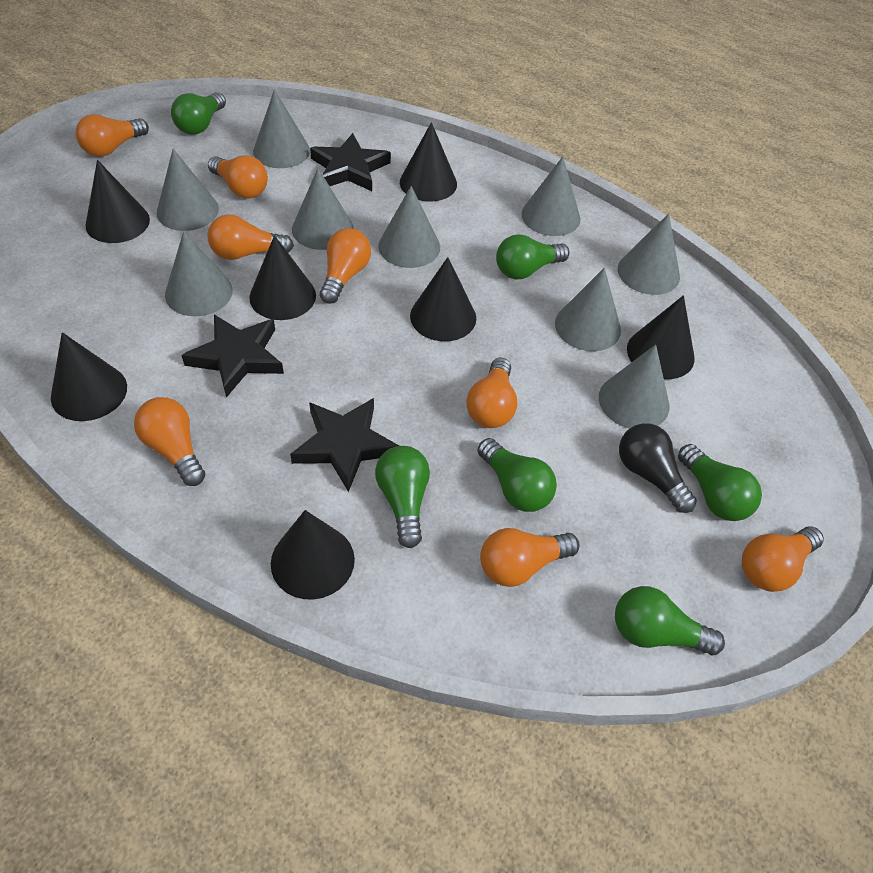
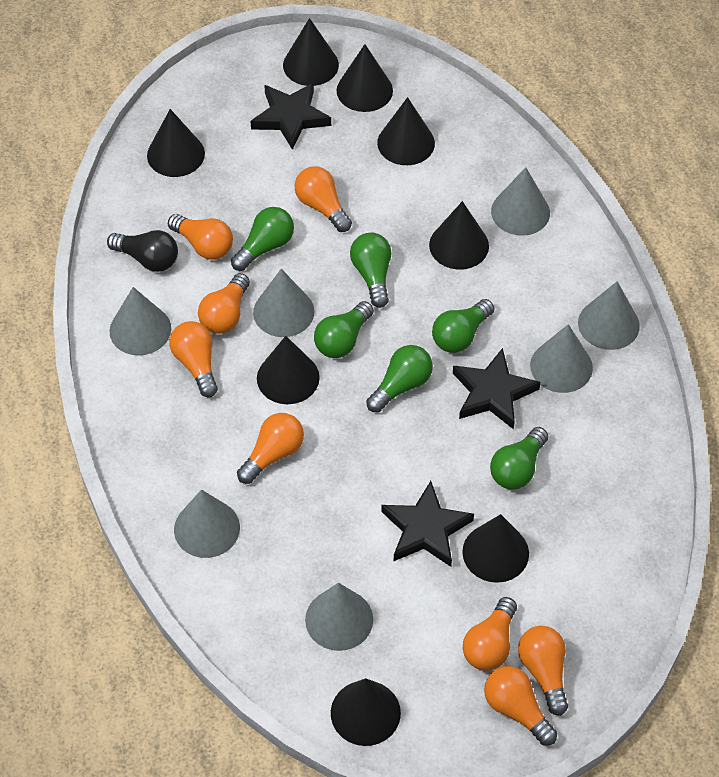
black cone: 7 -> 8
grey cone: 9 -> 7

